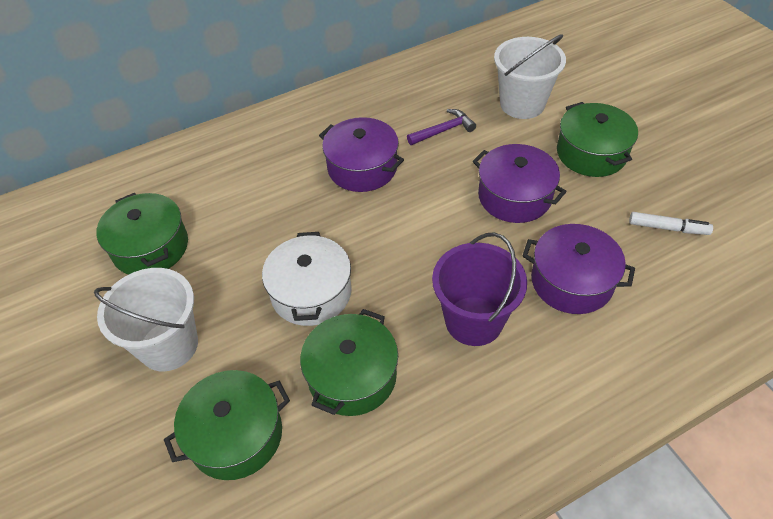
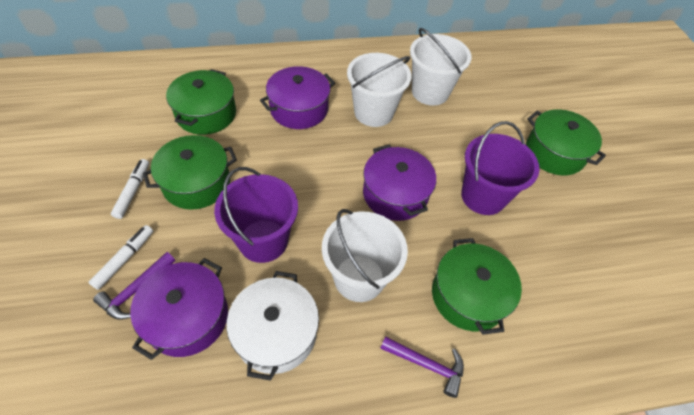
purple bucket: 1 -> 2
purple hammer: 1 -> 2
white bucket: 2 -> 3
white marker: 1 -> 2

